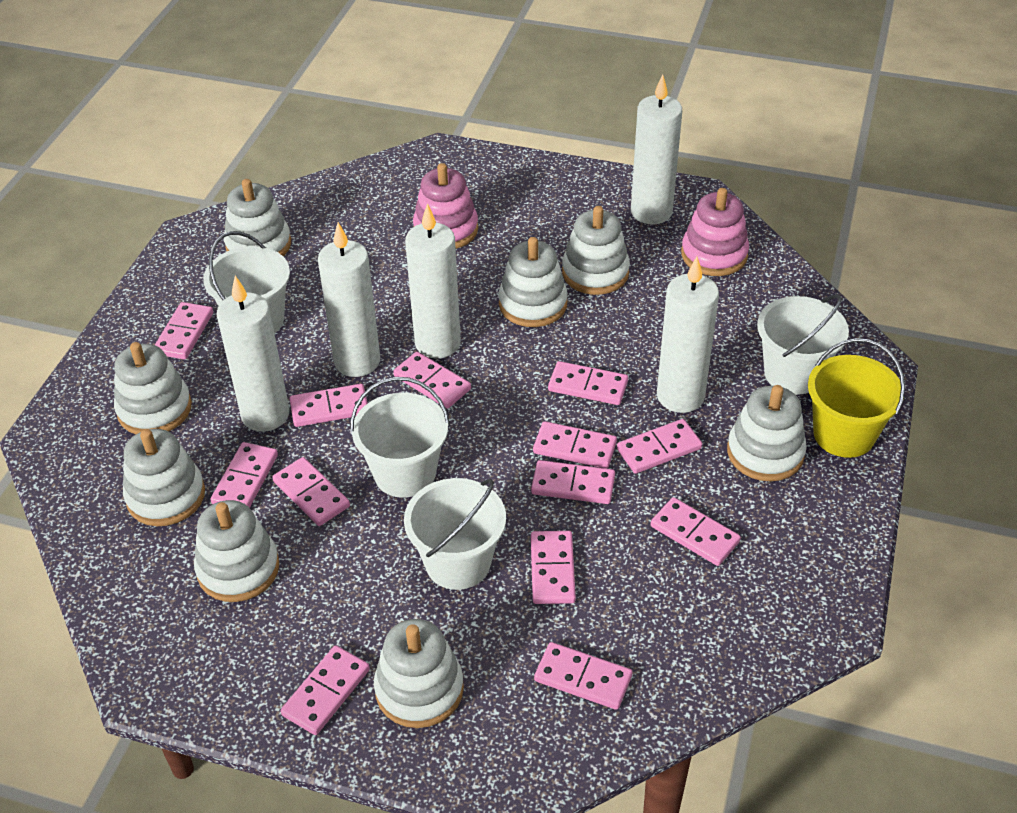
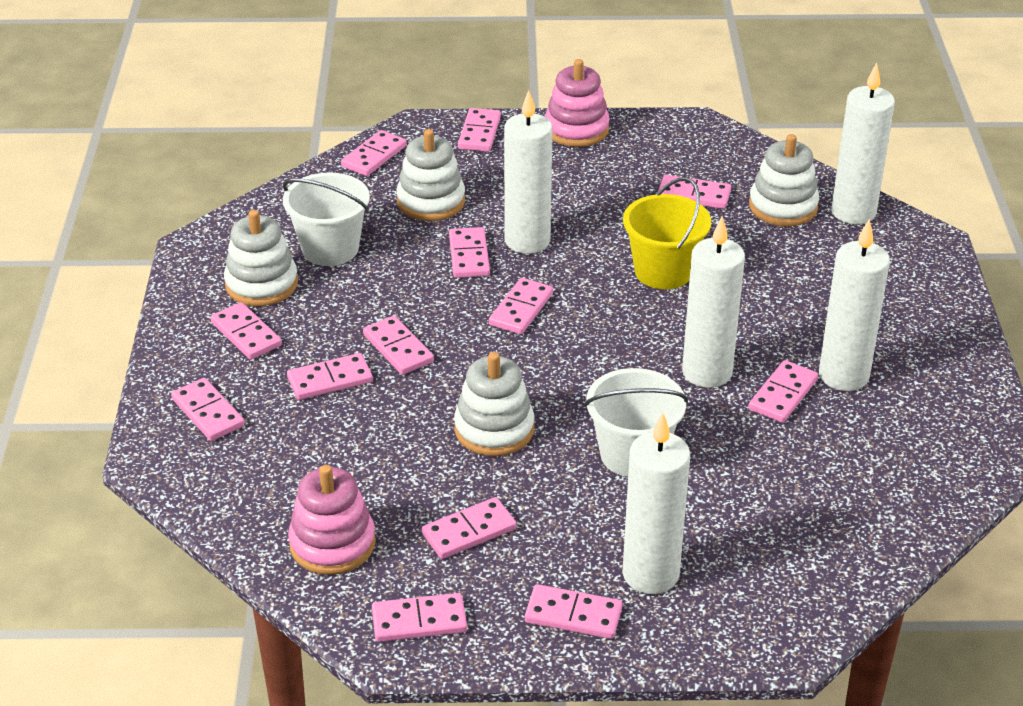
white bucket: 4 -> 2
white stacking toy: 8 -> 4

